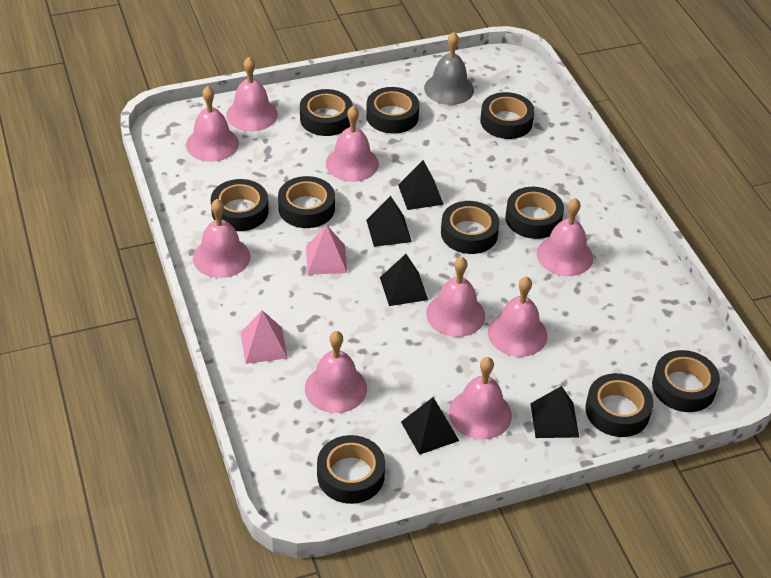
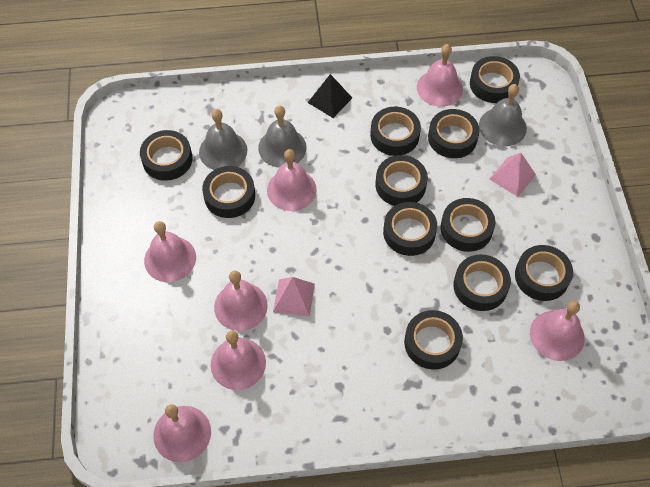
black pyramid: 5 -> 1
black tape: 10 -> 11
grey bell: 1 -> 3
pink bell: 9 -> 7

